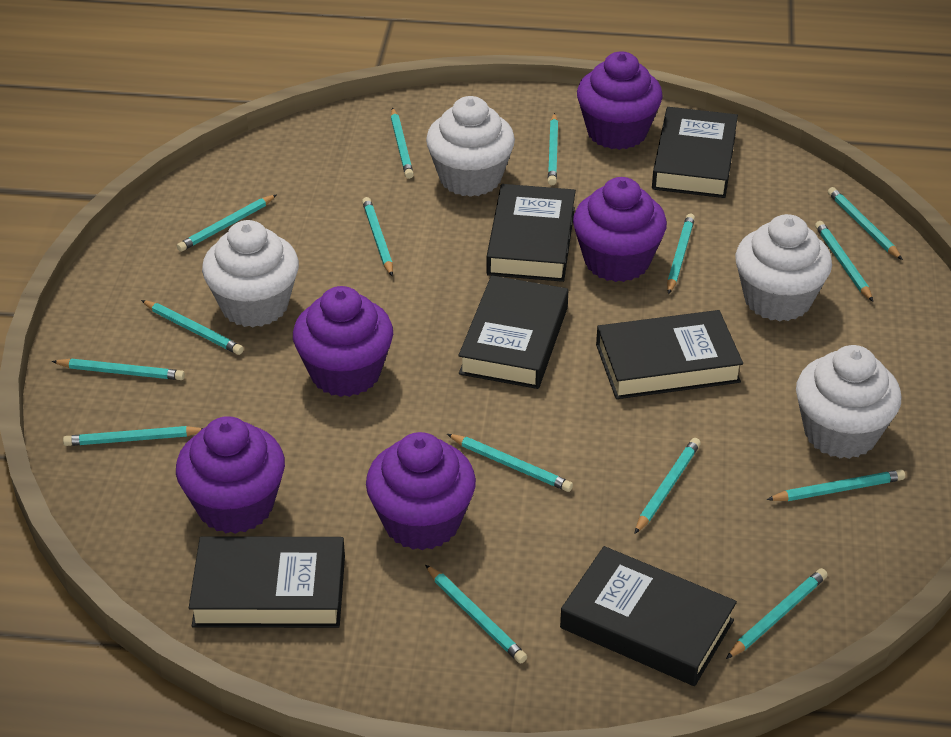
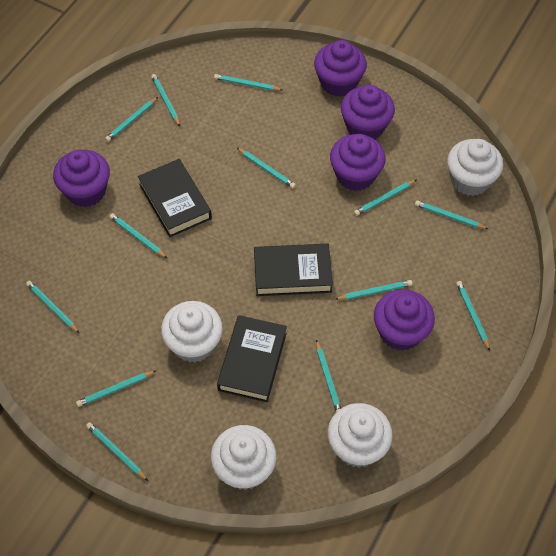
black book: 6 -> 3
turquoise pencil: 15 -> 13

